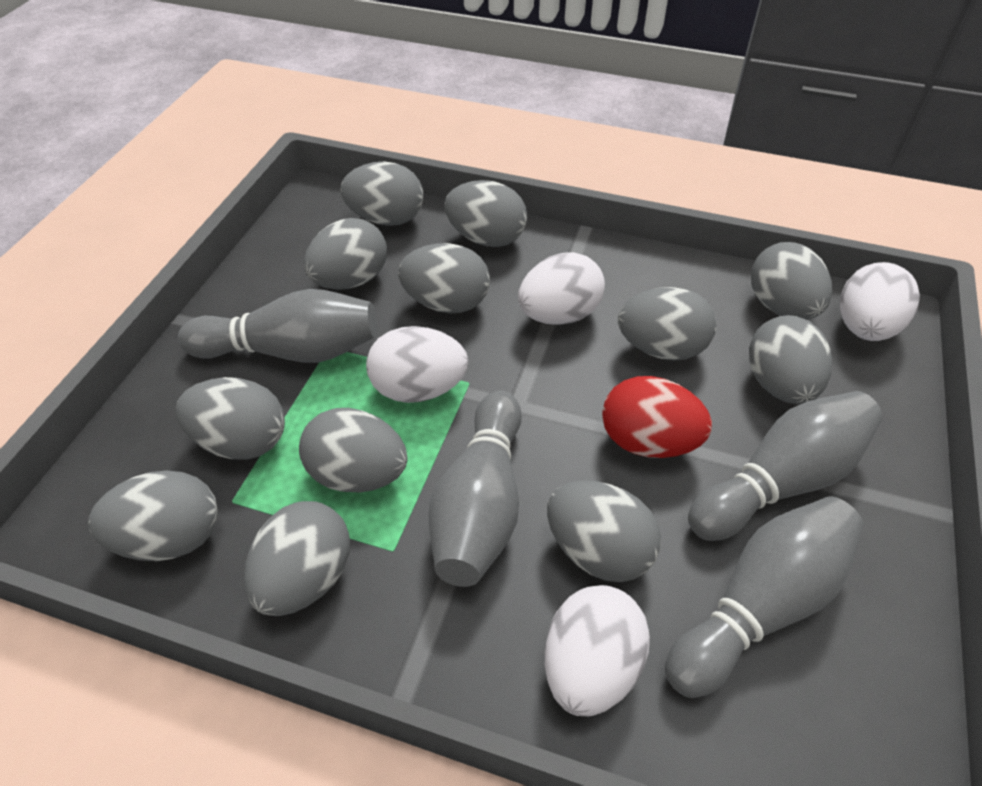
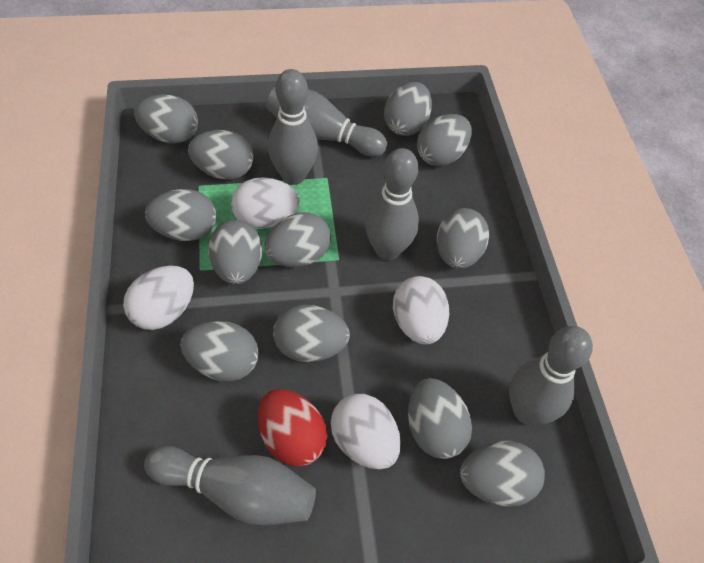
grey bowling pin: 4 -> 5

